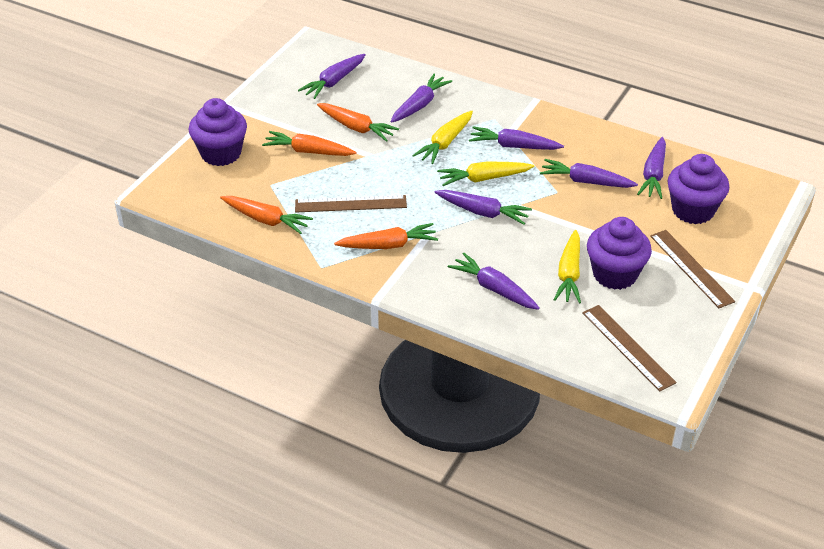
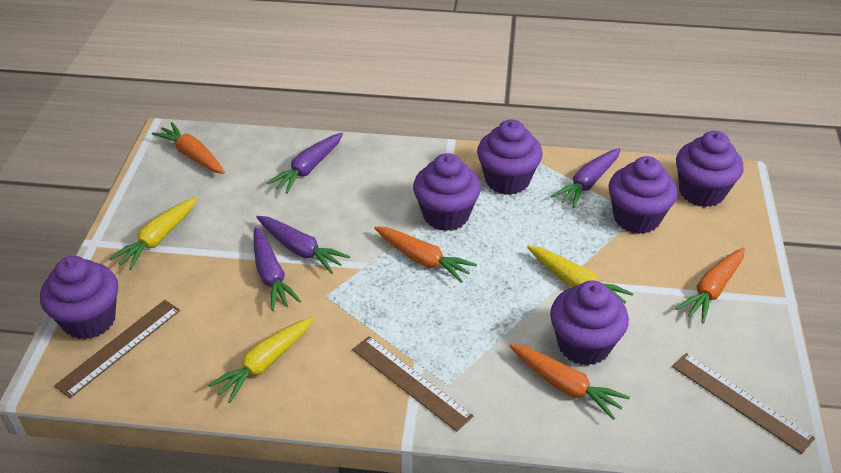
purple carrot: 7 -> 4
purple cupcake: 3 -> 6

